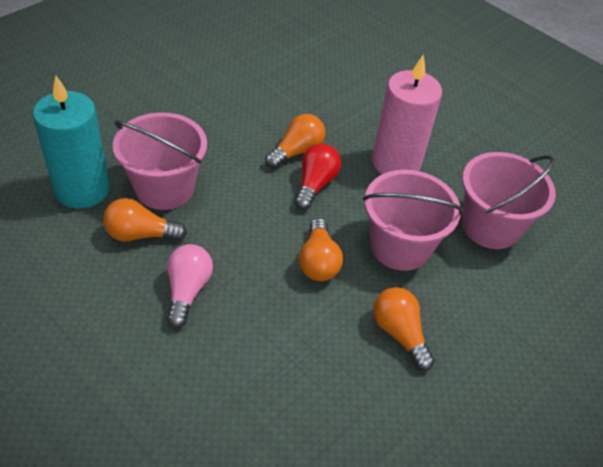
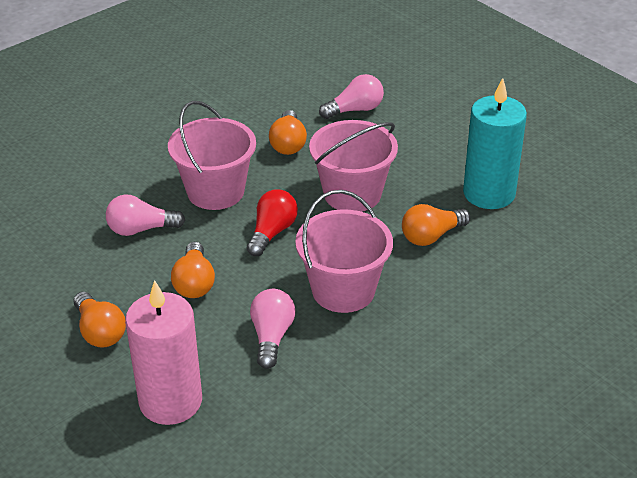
pink light bulb: 1 -> 3

